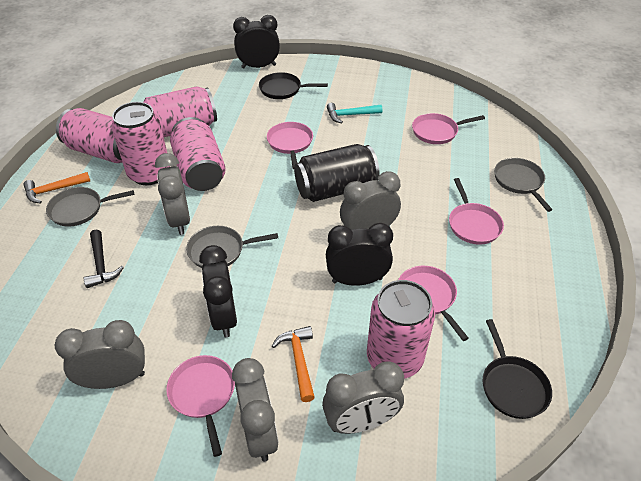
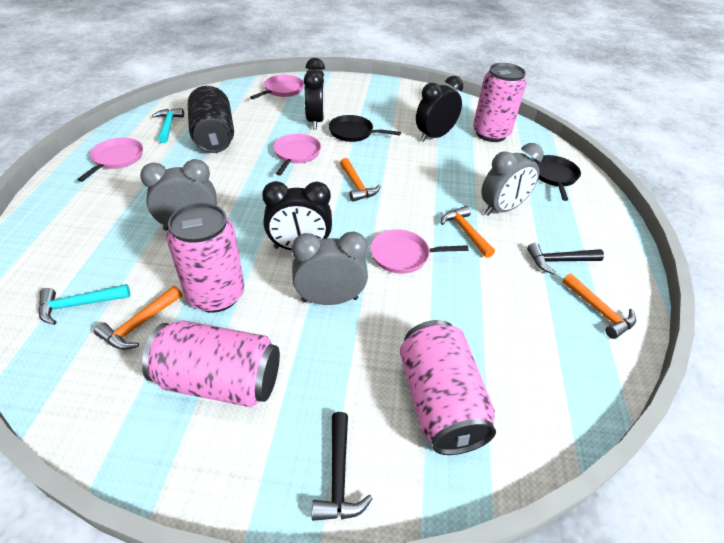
black hammer: 1 -> 2
grey clock: 5 -> 3
grey pan: 3 -> 0
orange hammer: 2 -> 4
pink can: 5 -> 4
pink pan: 5 -> 4
turquoise hammer: 1 -> 2

